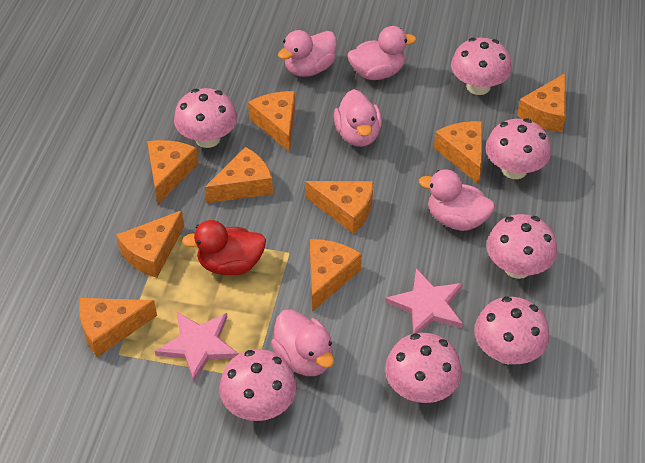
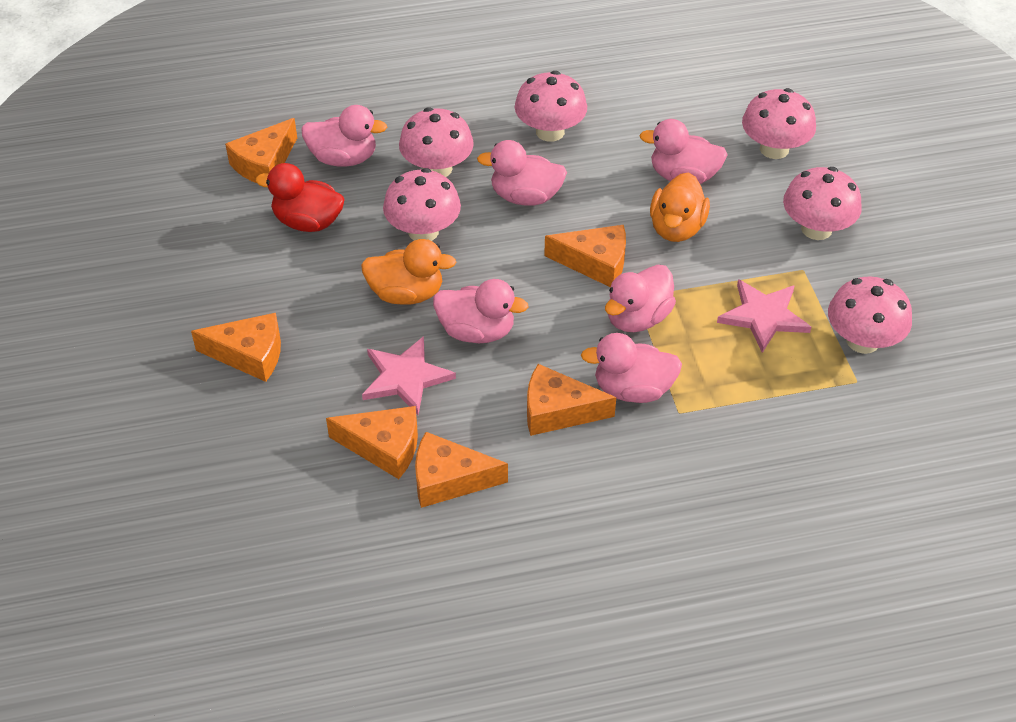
orange cheese: 9 -> 6
orange duck: 0 -> 2
pink duck: 5 -> 6
pink mushroom: 7 -> 6

